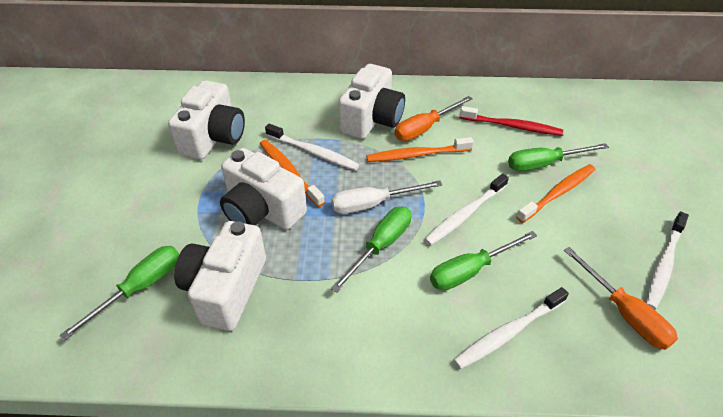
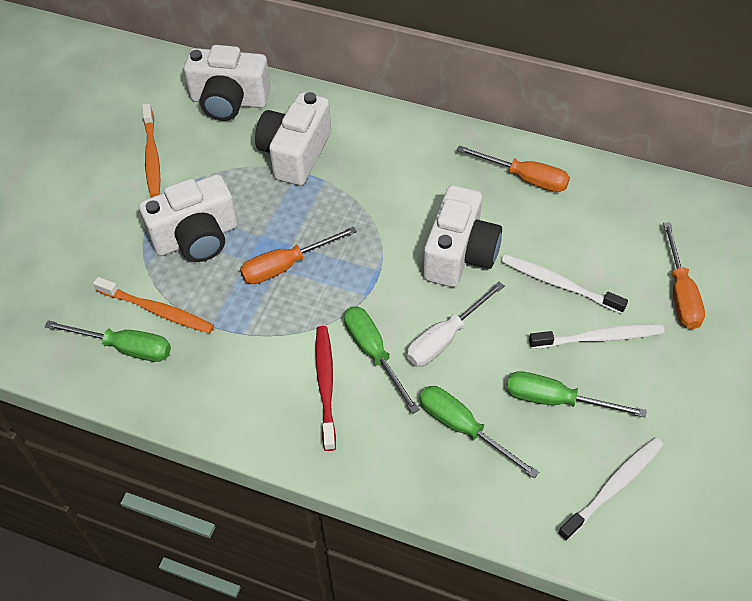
orange screwdriver: 2 -> 3
orange toothbrush: 3 -> 2
white toothbrush: 4 -> 3

